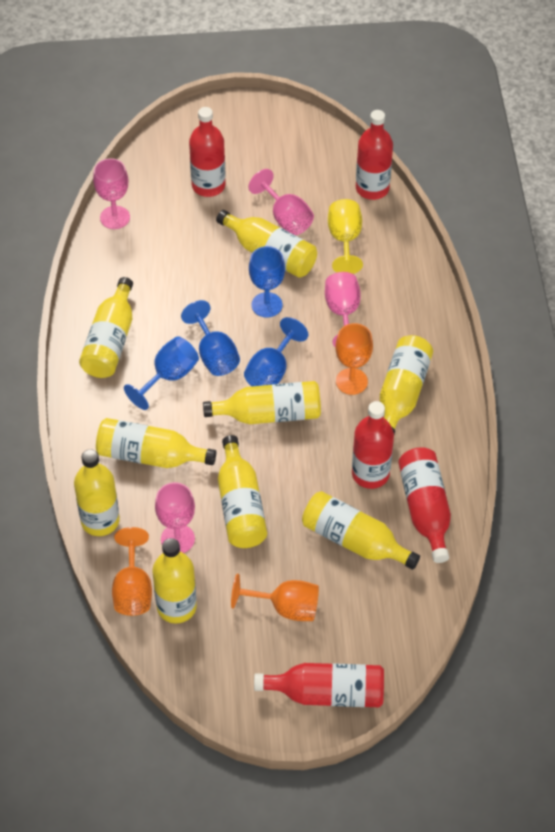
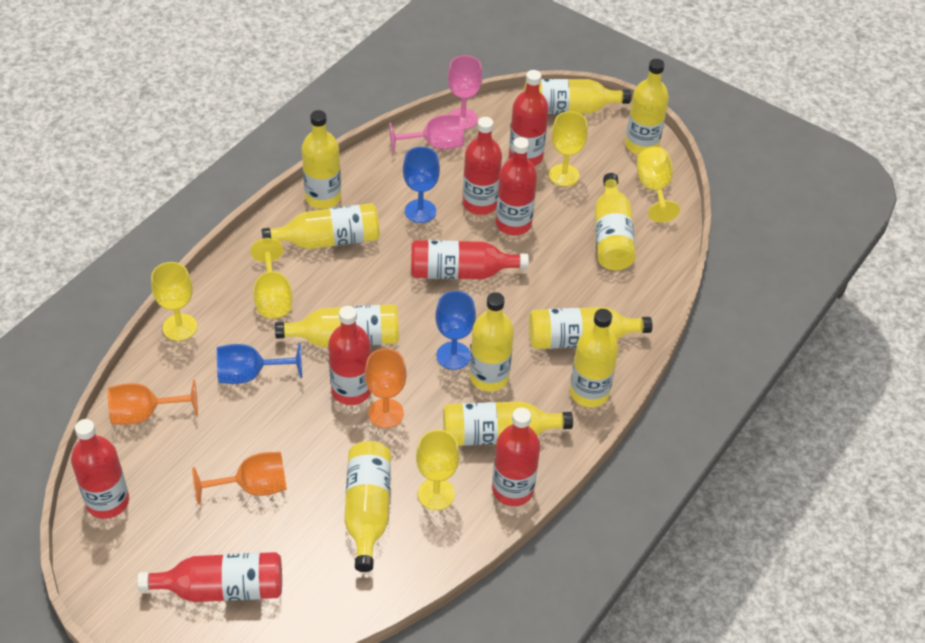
blue goblet: 4 -> 3
pink goblet: 4 -> 2
red bottle: 5 -> 8
yellow bottle: 9 -> 11
yellow goblet: 1 -> 5

